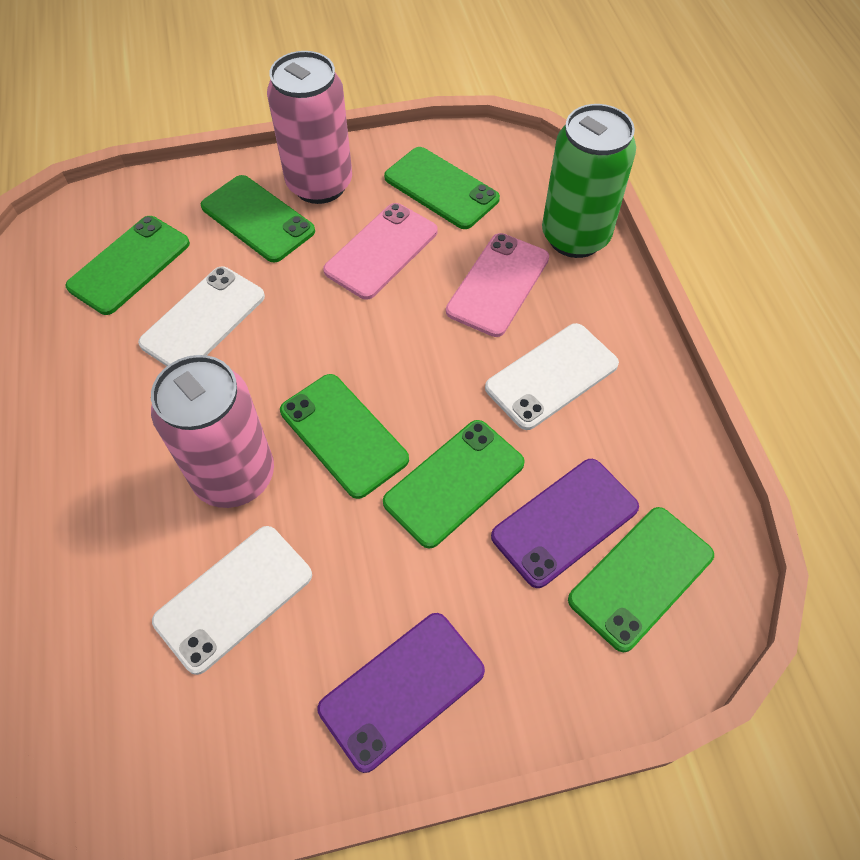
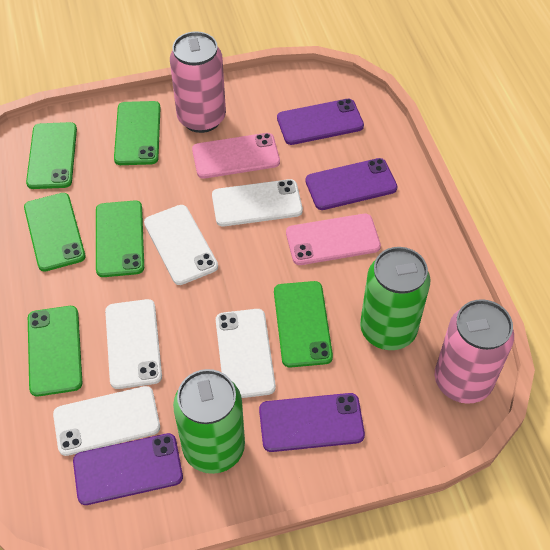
green can: 1 -> 2
purple phone: 2 -> 4
white phone: 3 -> 5

